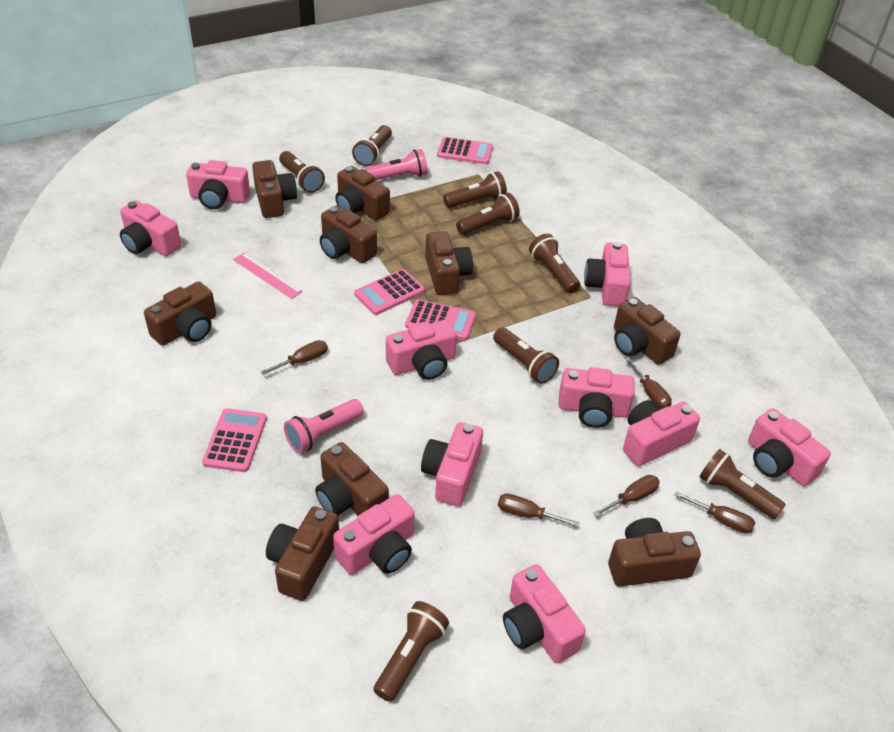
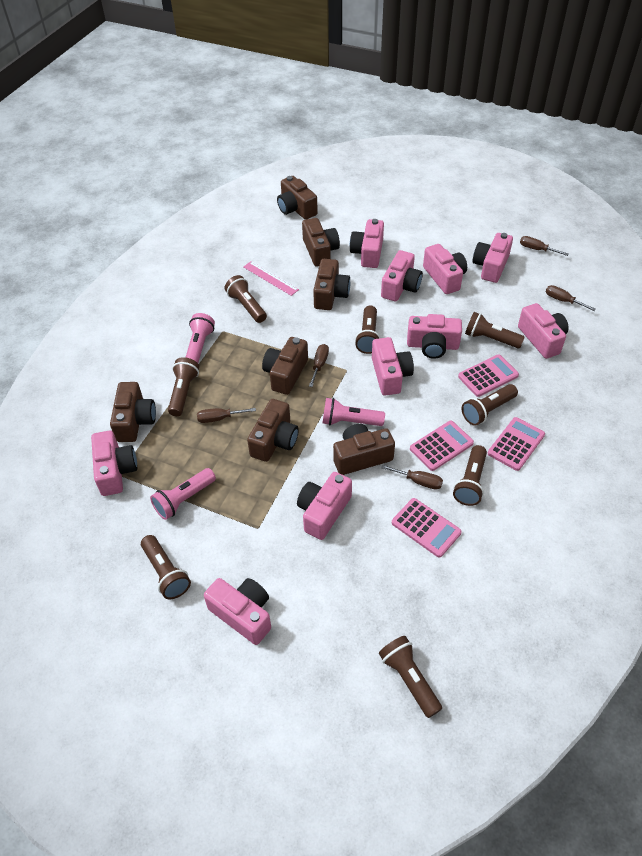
brown camera: 9 -> 7
pink flashlight: 2 -> 3

